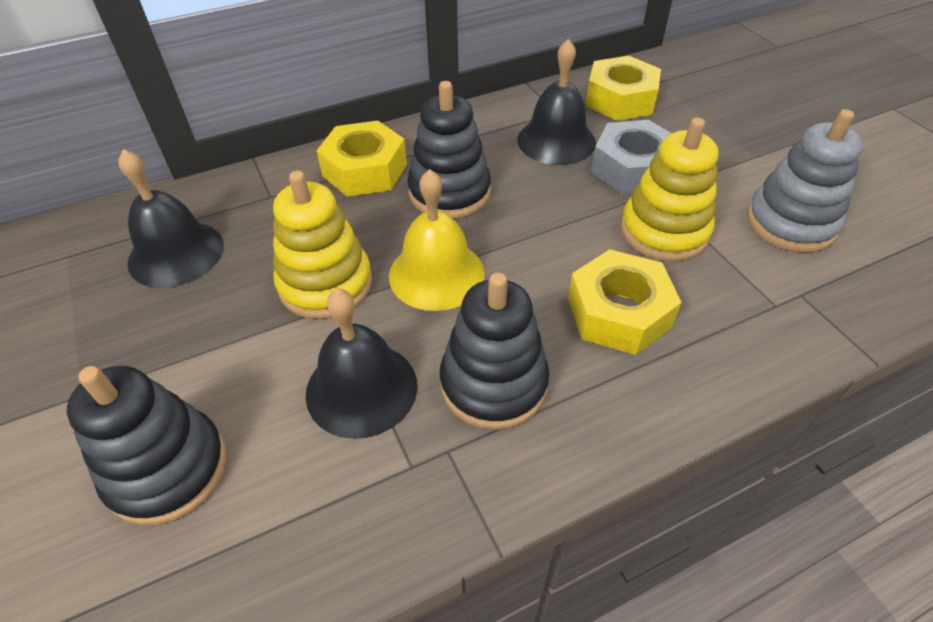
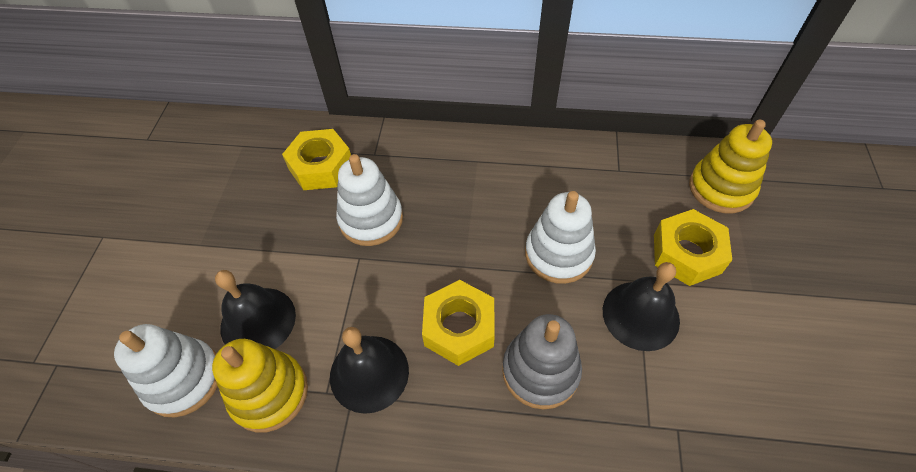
black stacking toy: 3 -> 0
grey nut: 1 -> 0
white stacking toy: 0 -> 3
yellow bell: 1 -> 0

